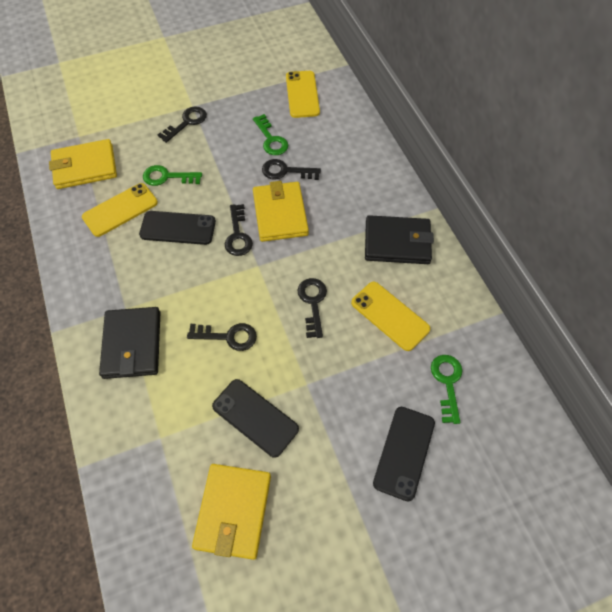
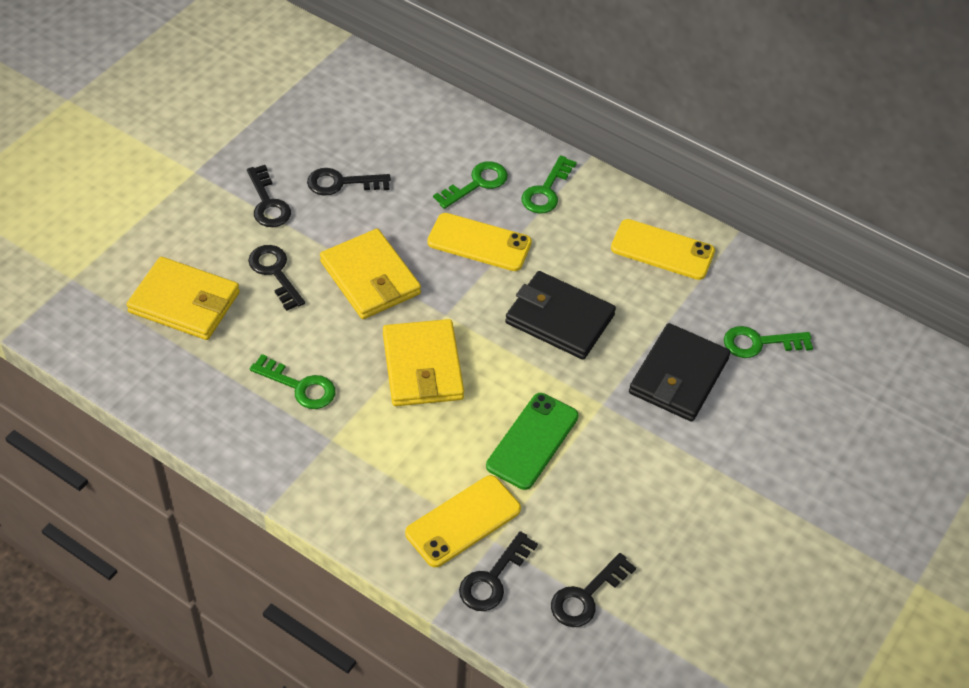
black phone: 3 -> 0
green key: 3 -> 4
green phone: 0 -> 1

